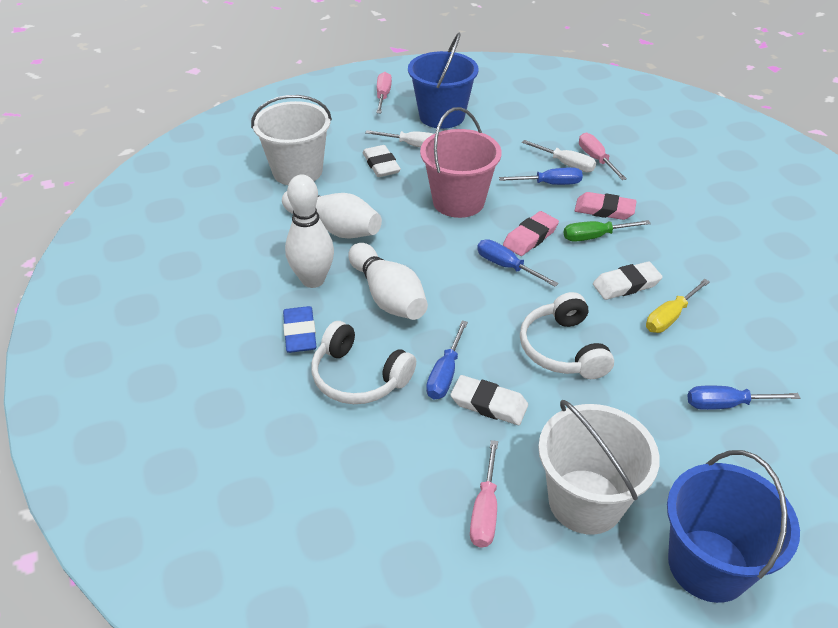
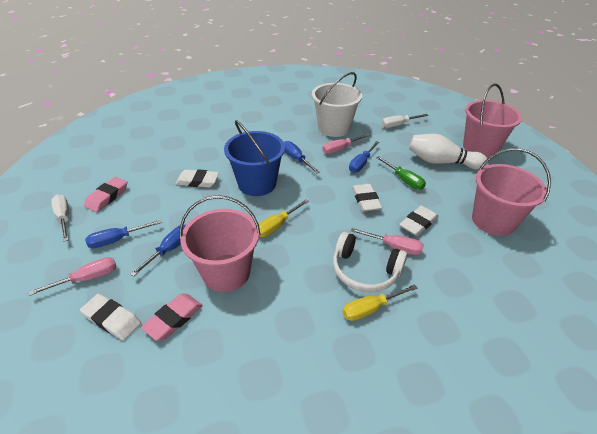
blue bucket: 2 -> 1
blue eraser: 1 -> 0
pink bucket: 1 -> 3
white bowling pin: 3 -> 1
white bucket: 2 -> 1
white eraser: 3 -> 4
white headphones: 2 -> 1
yellow screwdriver: 1 -> 2

